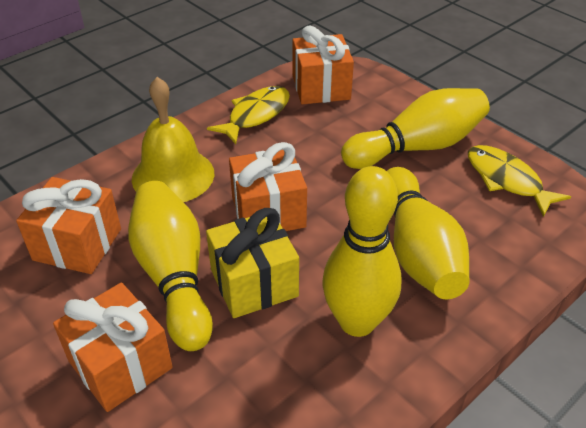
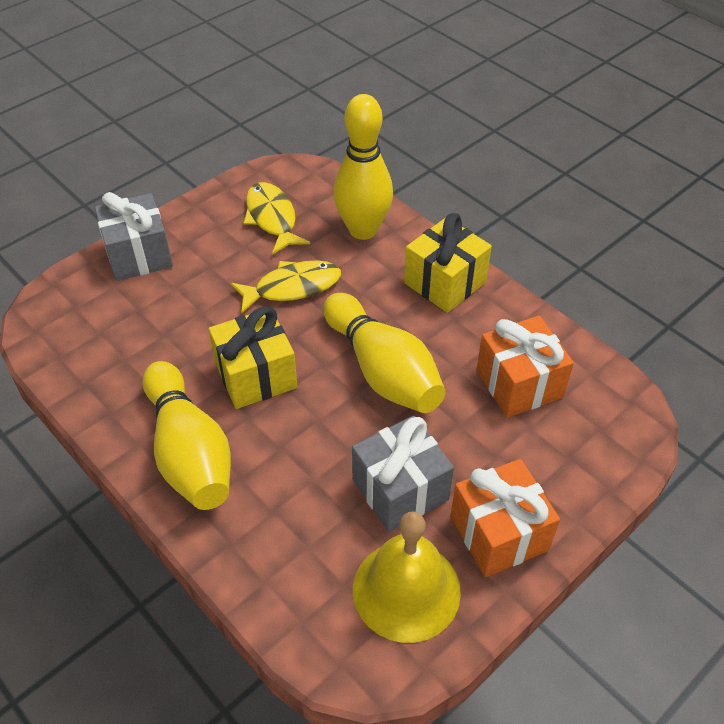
grey gift: 0 -> 2
orange gift: 4 -> 2
yellow bowling pin: 4 -> 3
yellow gift: 1 -> 2

